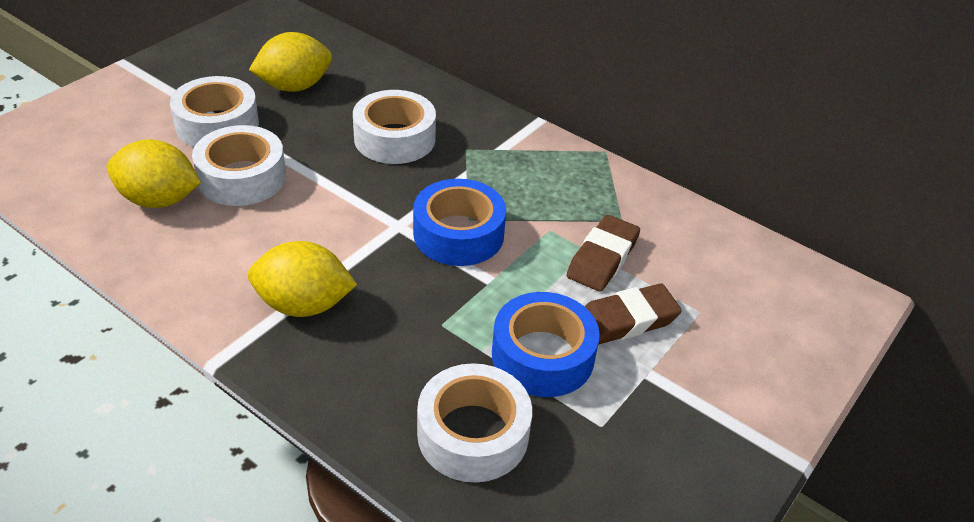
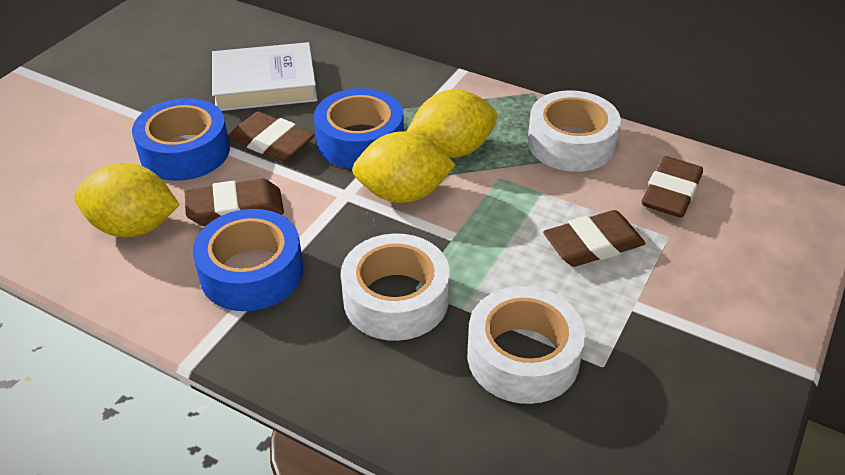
blue tape: 2 -> 3
brown eraser: 2 -> 4
white book: 0 -> 1
white tape: 4 -> 3

